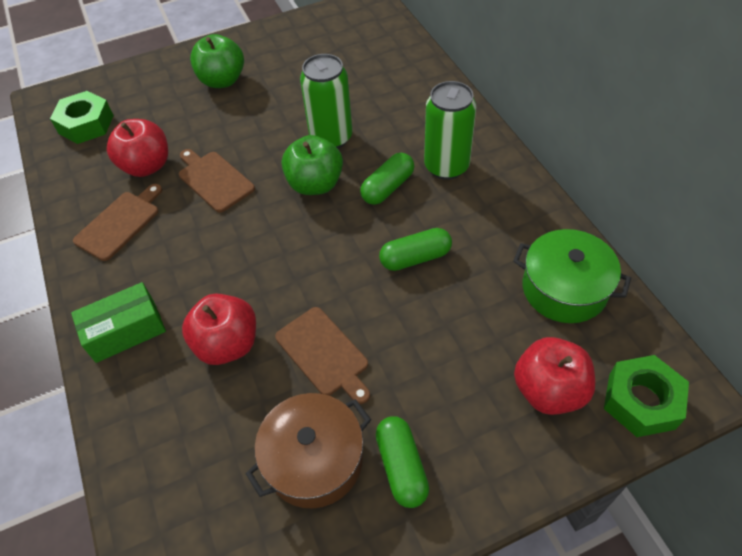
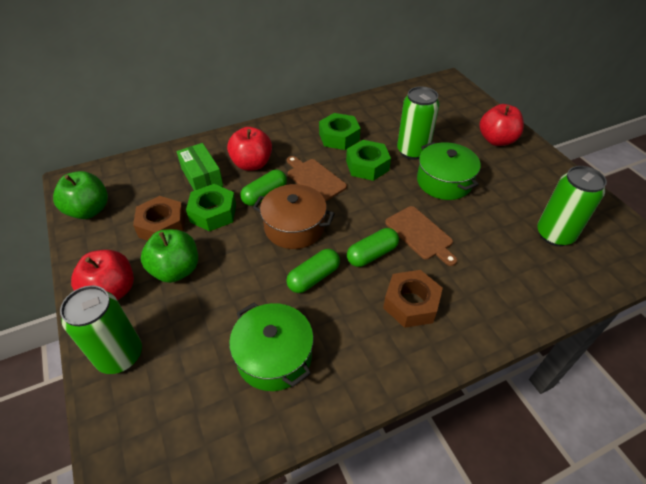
brown cutting board: 3 -> 2
brown nut: 0 -> 2
green can: 2 -> 3
green nut: 2 -> 3
green pot: 1 -> 2

